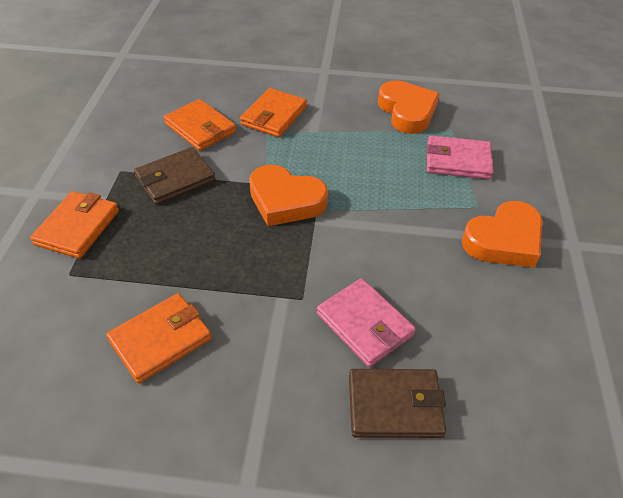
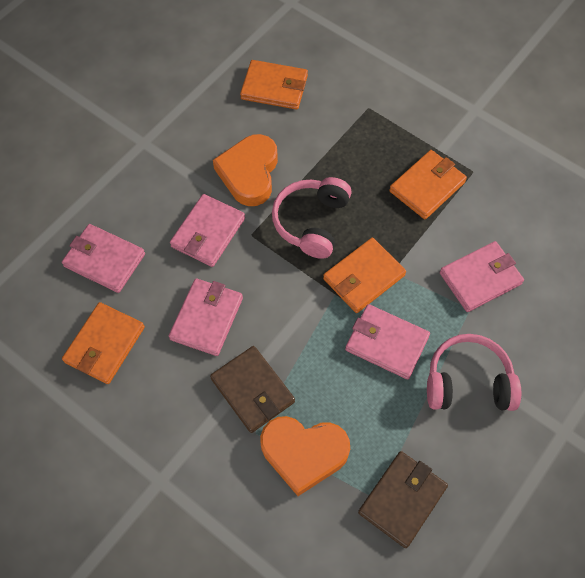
orange heart: 3 -> 2
pink headphones: 0 -> 2
pink wallet: 2 -> 5

